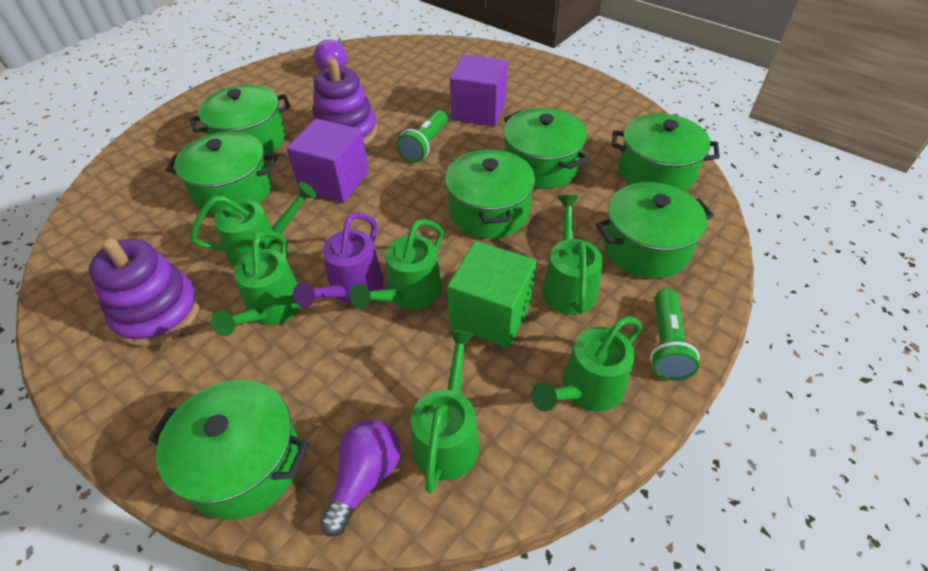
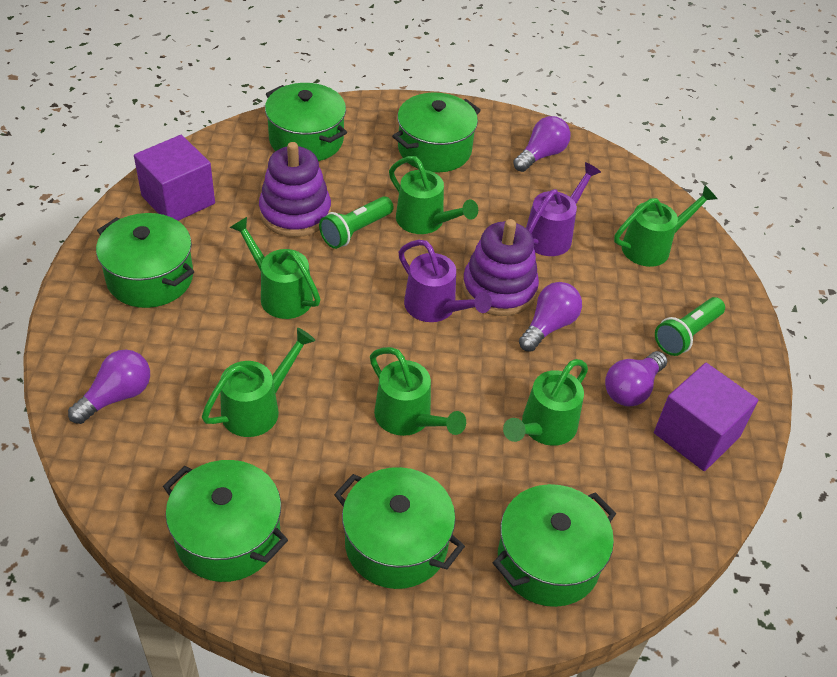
green cube: 1 -> 0
green pot: 7 -> 6
purple light bulb: 2 -> 4
purple watering can: 1 -> 2

